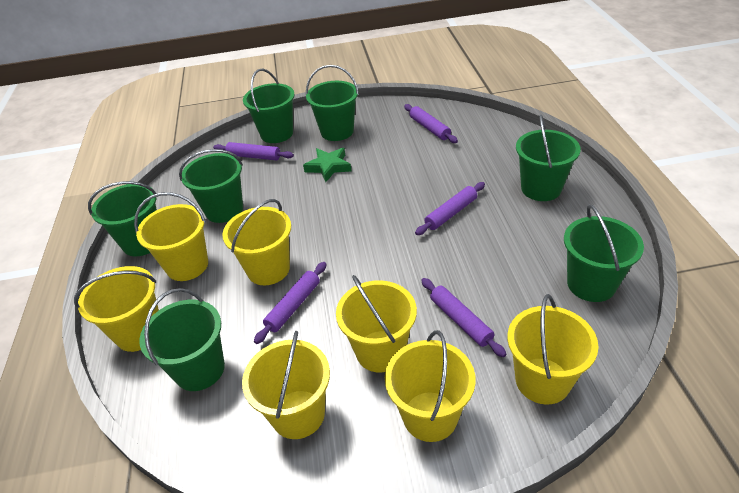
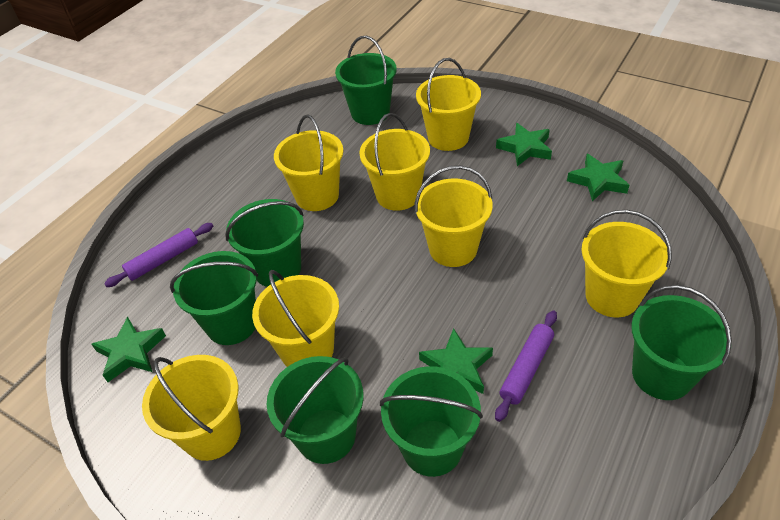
green bucket: 7 -> 6
green star: 1 -> 4
purple rolling pin: 5 -> 2

